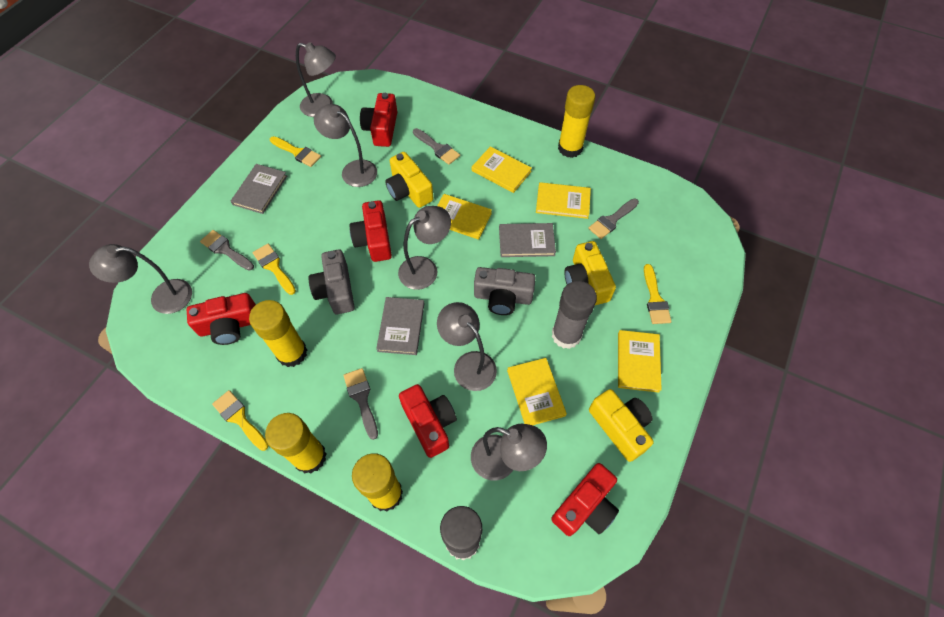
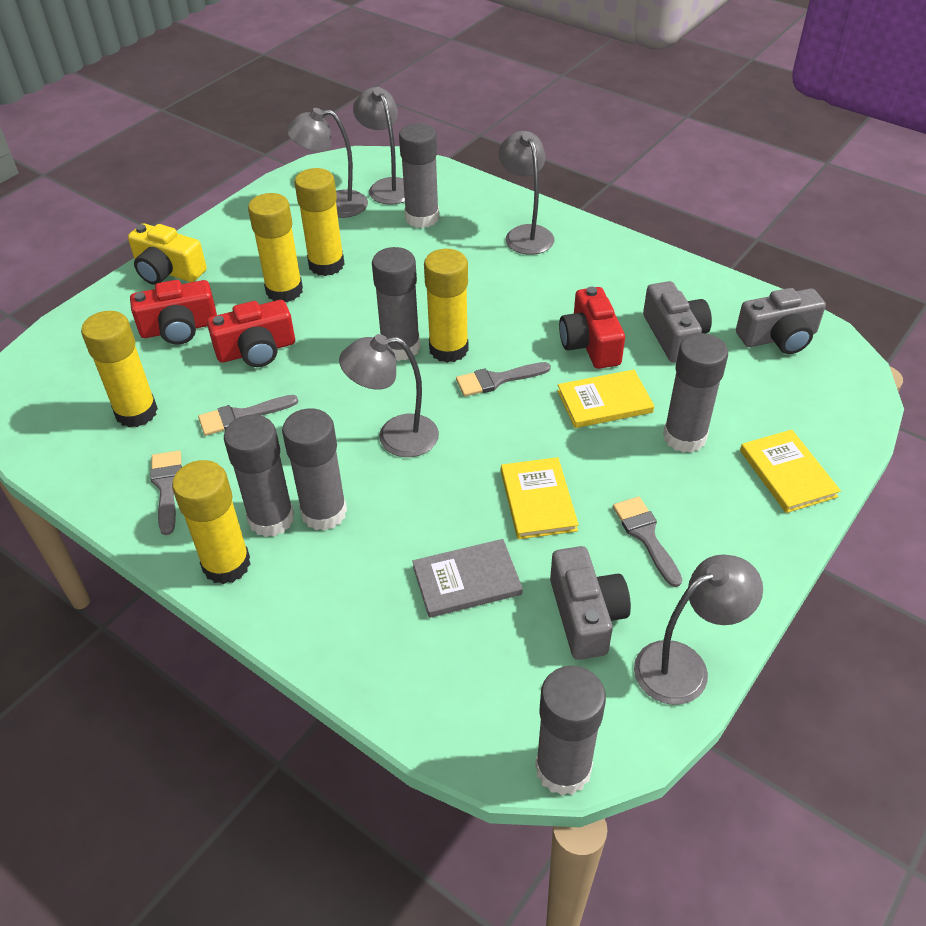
grey book: 3 -> 1
grey camera: 2 -> 3
grey glue stick: 2 -> 6
grey lamp: 6 -> 5
red camera: 5 -> 3
yellow book: 5 -> 3
yellow brush: 4 -> 0
yellow camera: 3 -> 1
yellow glue stick: 4 -> 5

